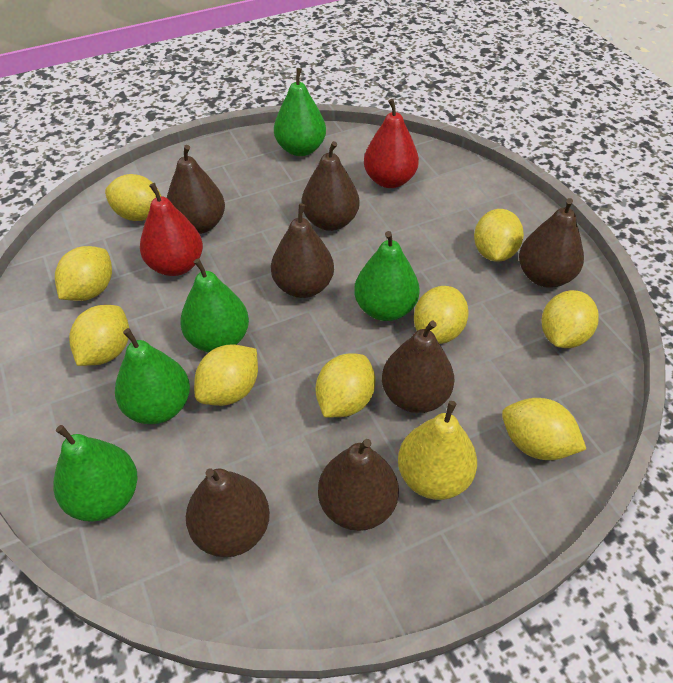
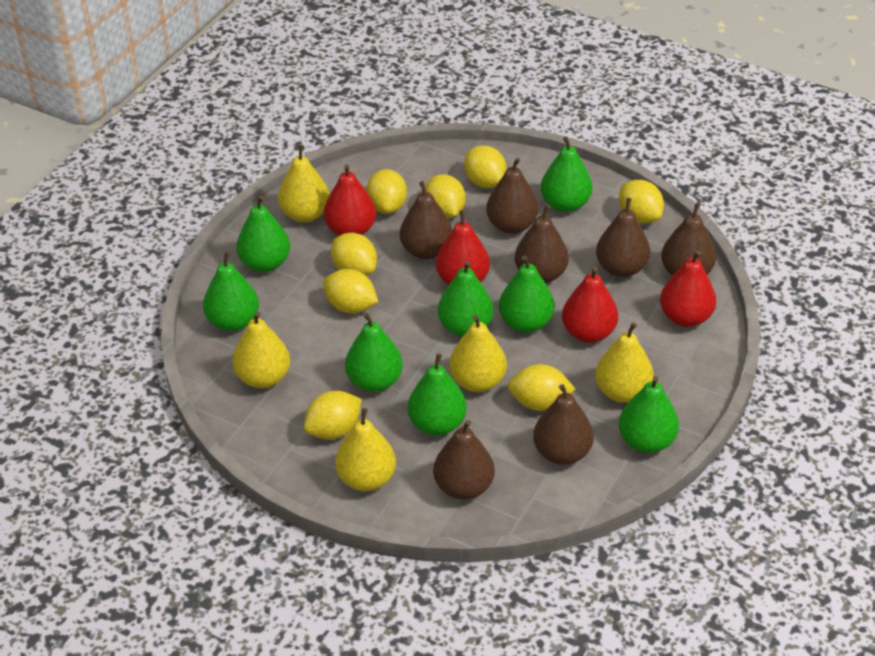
green pear: 5 -> 8
red pear: 2 -> 4
yellow lemon: 9 -> 8
yellow pear: 1 -> 5

